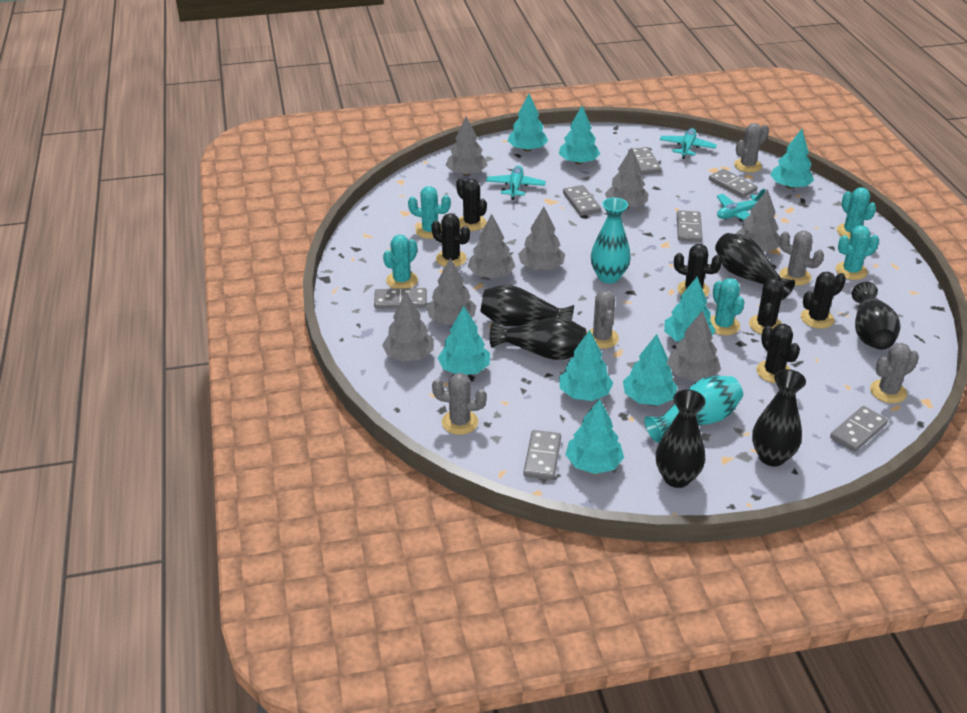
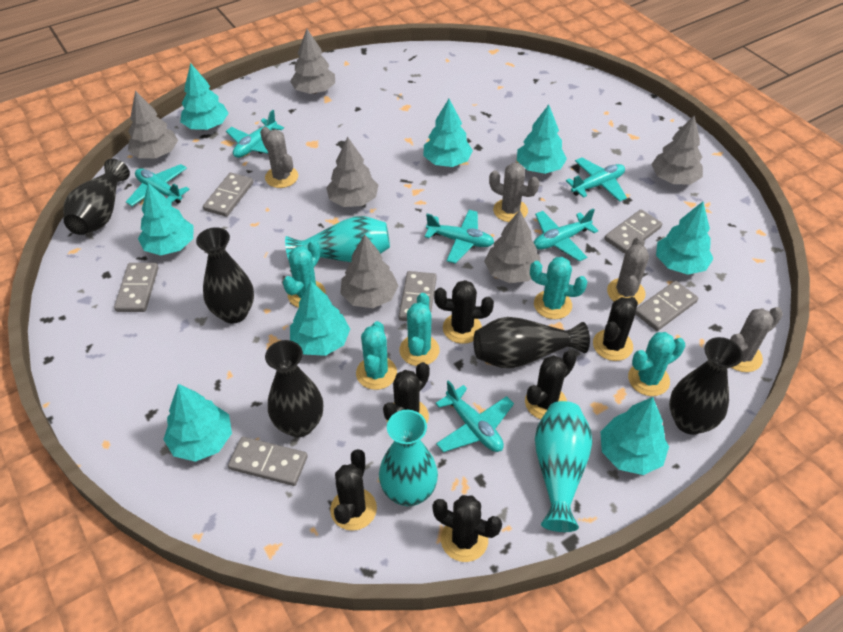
black vase: 6 -> 5
grey cactus: 5 -> 4
grey domino: 7 -> 6
grey tree: 8 -> 6
turquoise plane: 3 -> 6
turquoise vase: 2 -> 3

